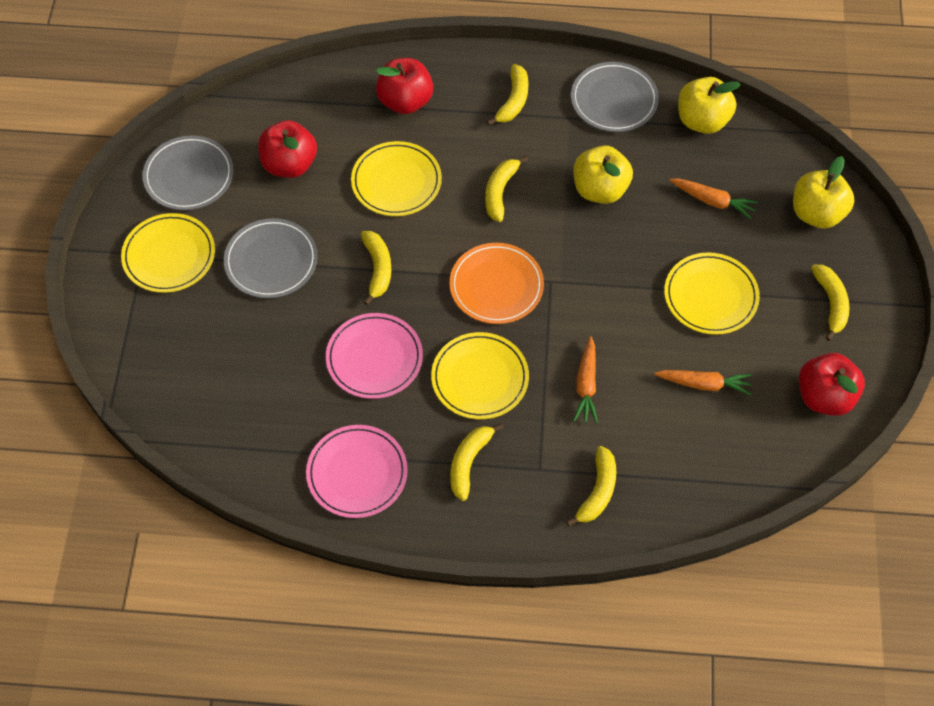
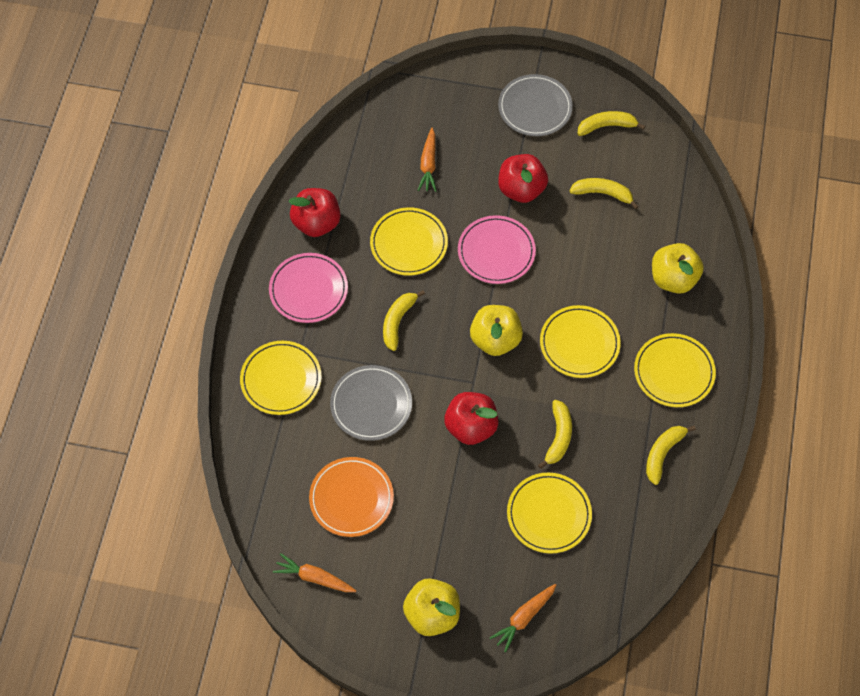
grey plate: 3 -> 2
yellow banana: 6 -> 5
yellow plate: 4 -> 5

